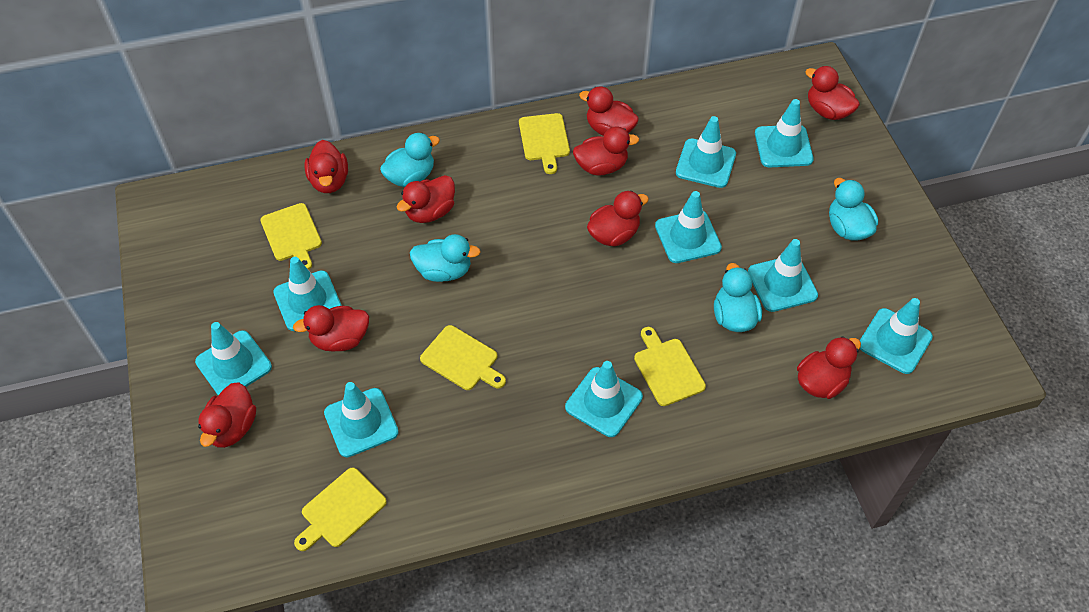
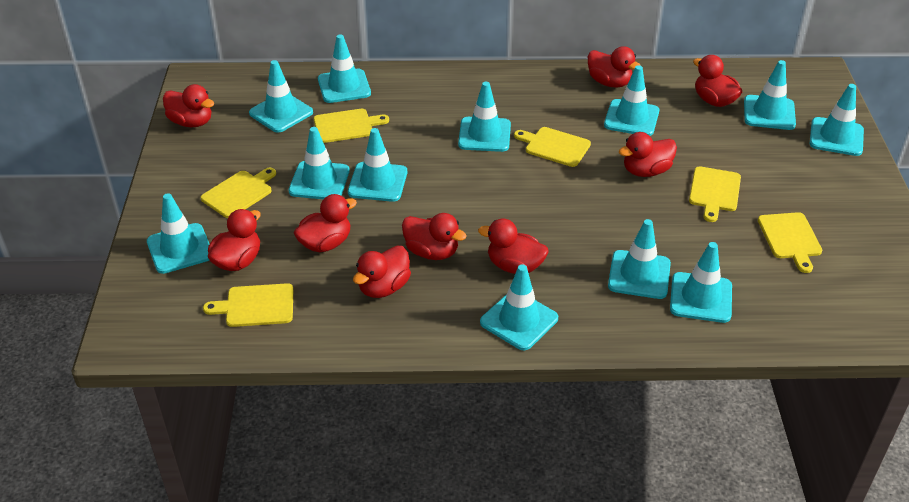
turquoise duck: 4 -> 0
turquoise traffic cone: 9 -> 12
yellow cutting board: 5 -> 6

